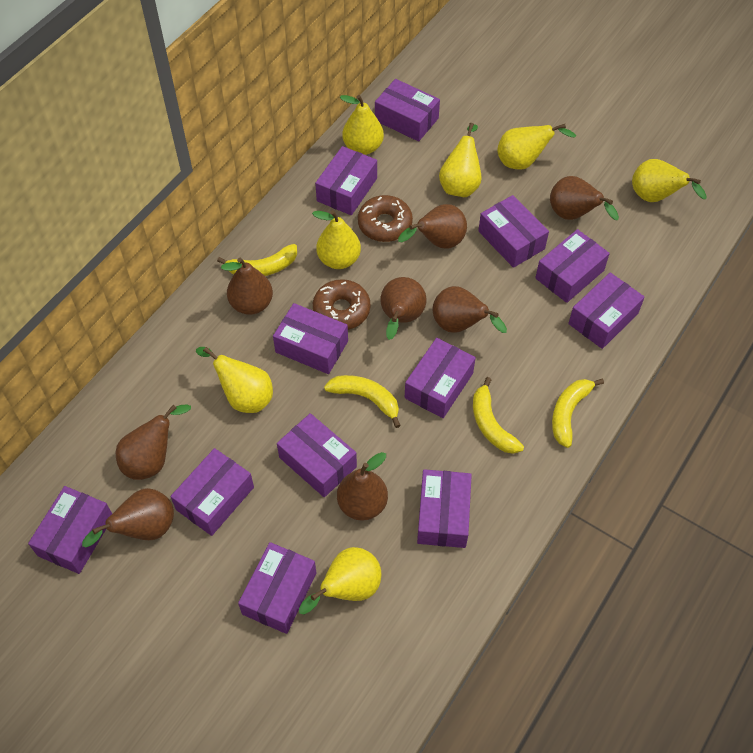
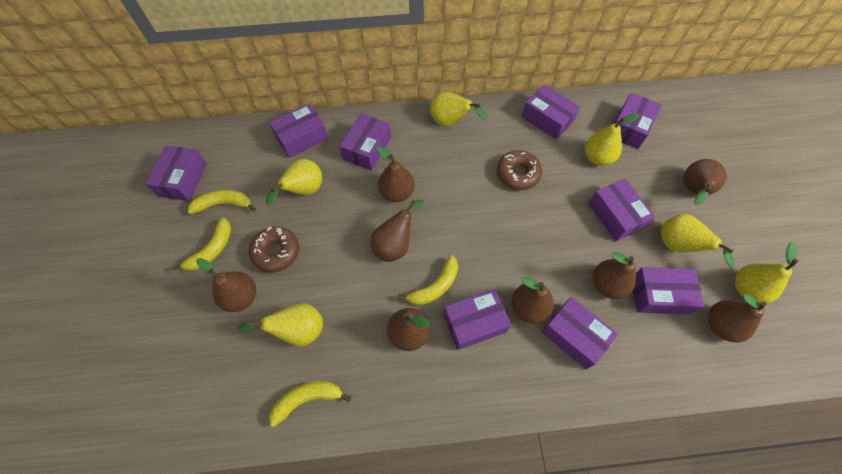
purple box: 12 -> 9
yellow pear: 7 -> 6

